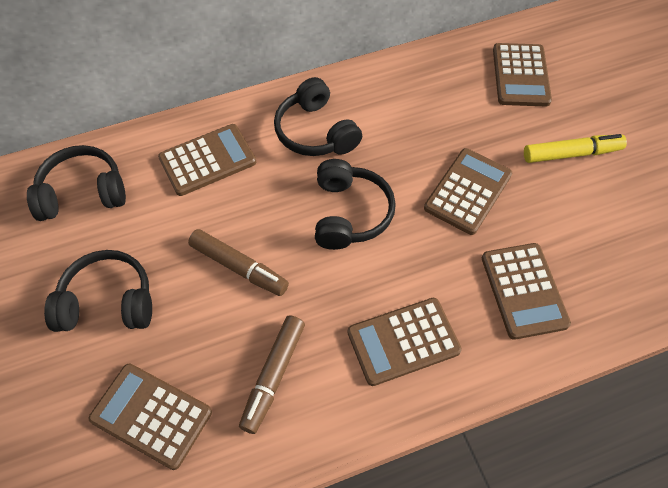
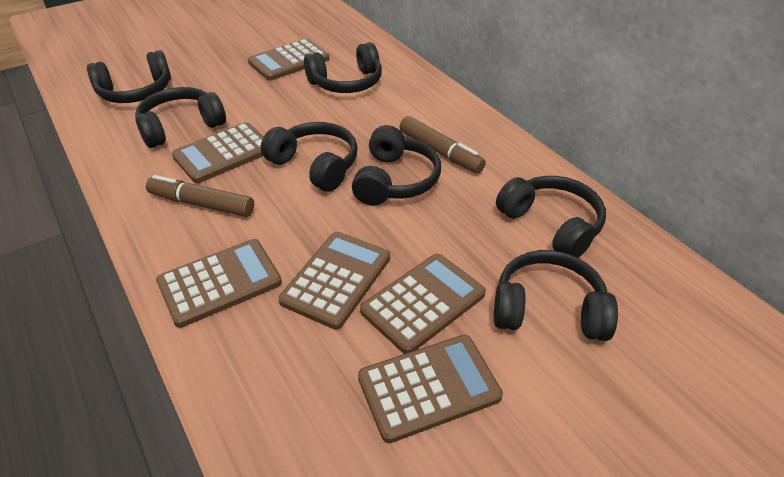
black headphones: 4 -> 7
yellow marker: 1 -> 0

